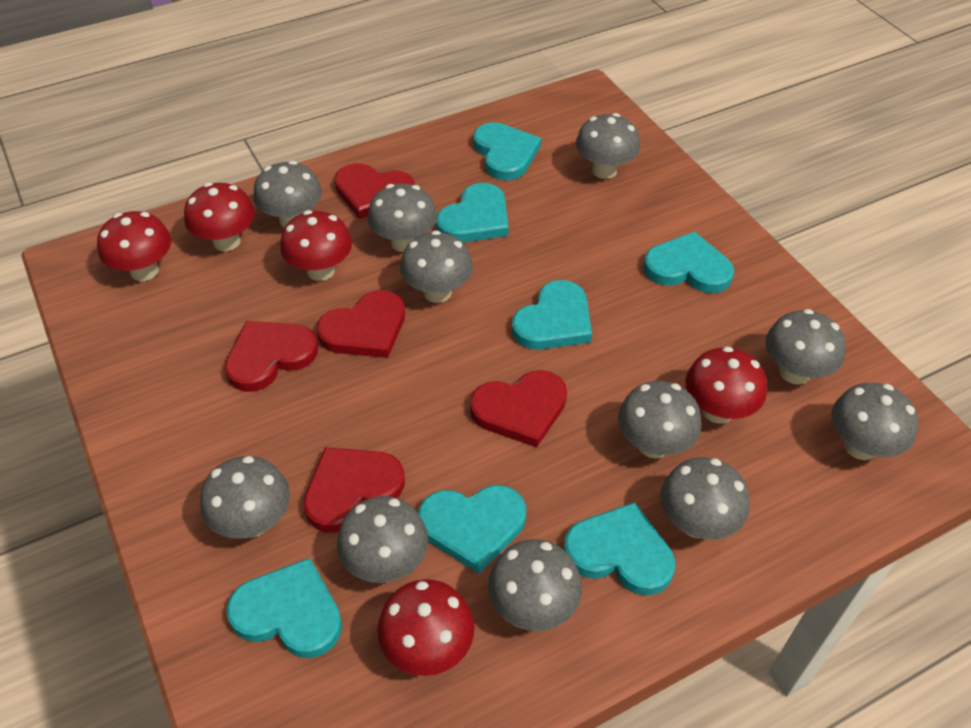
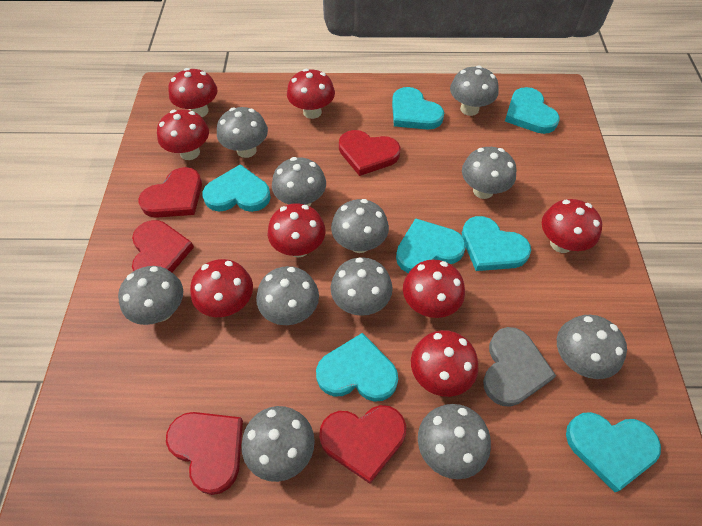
grey heart: 0 -> 1
red mushroom: 5 -> 8

